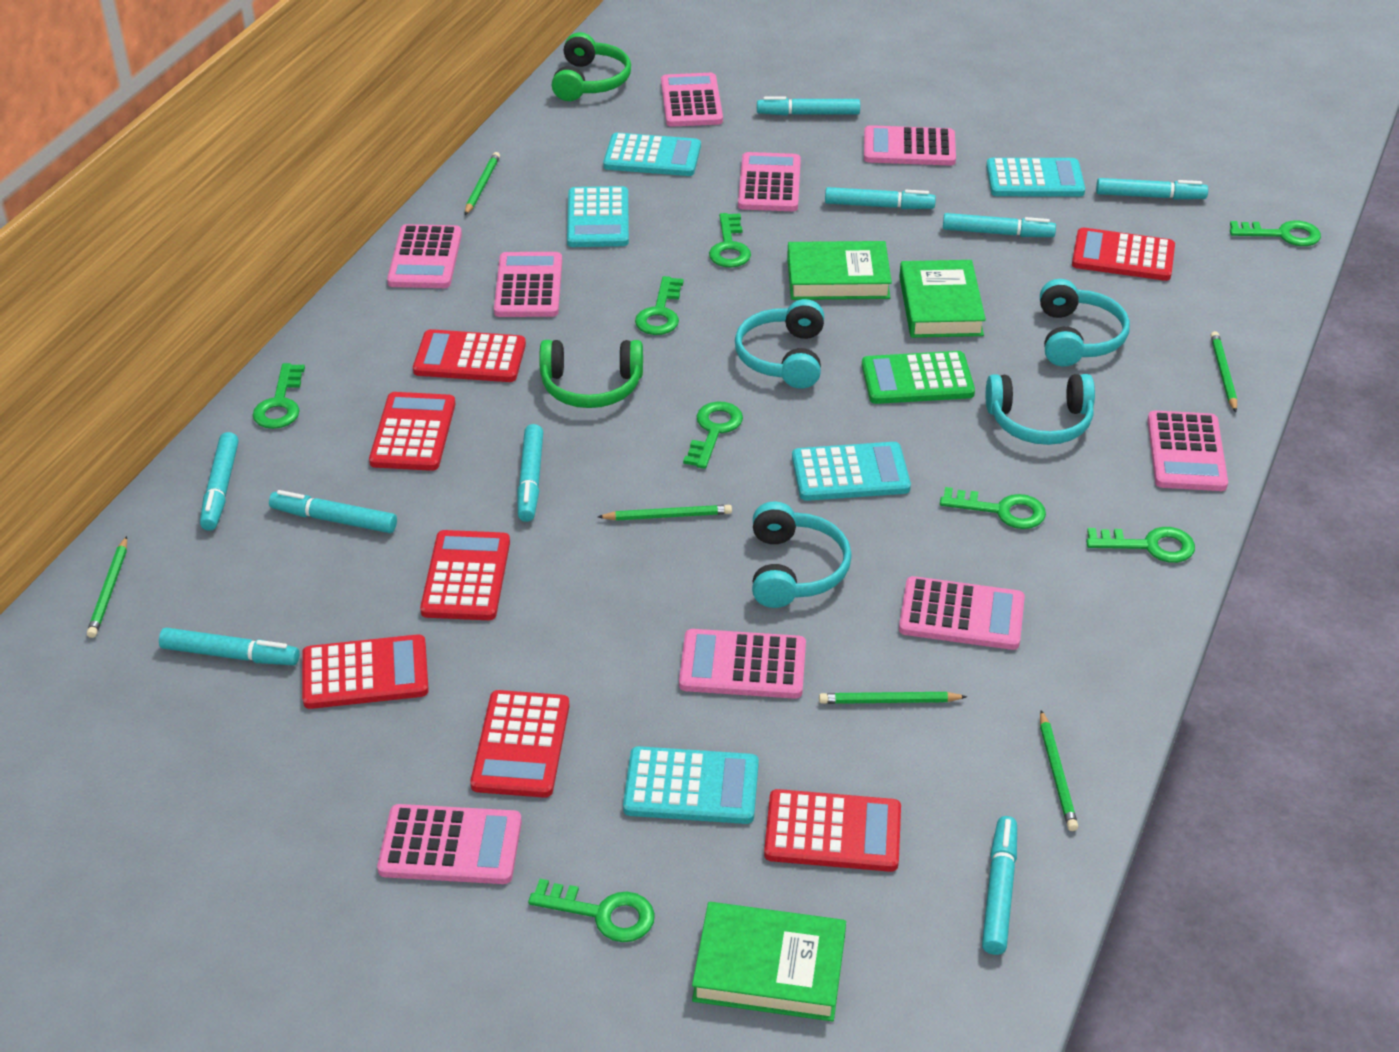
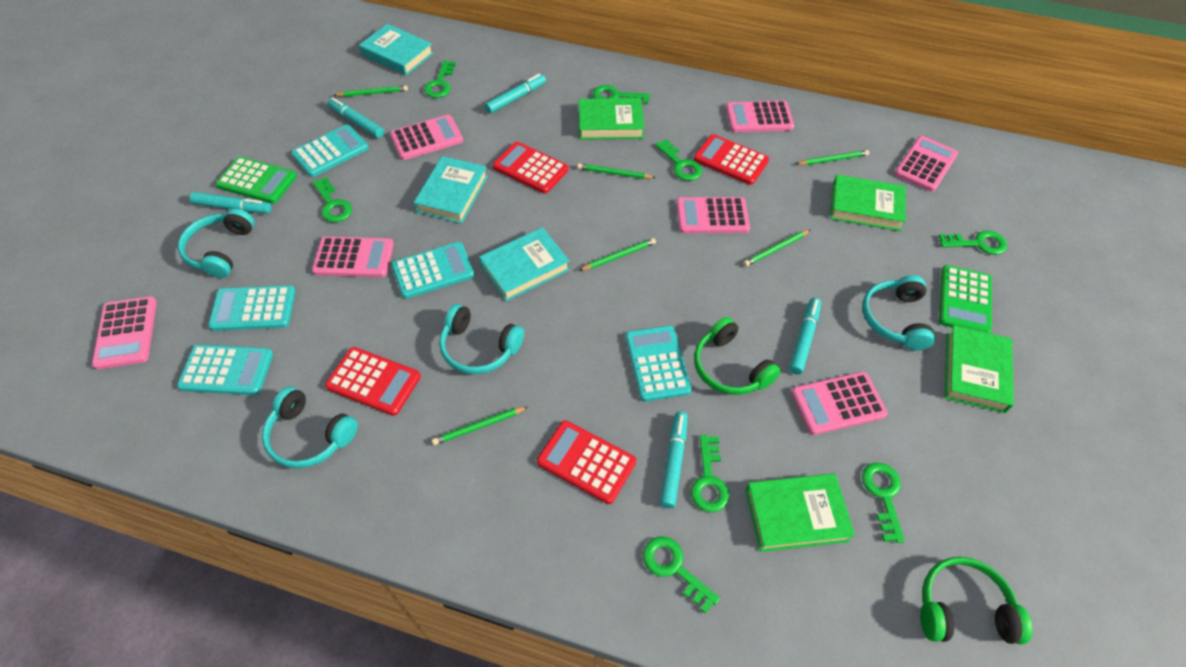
green book: 3 -> 4
green calculator: 1 -> 2
pink calculator: 9 -> 7
red calculator: 7 -> 4
turquoise book: 0 -> 3
turquoise marker: 9 -> 5

